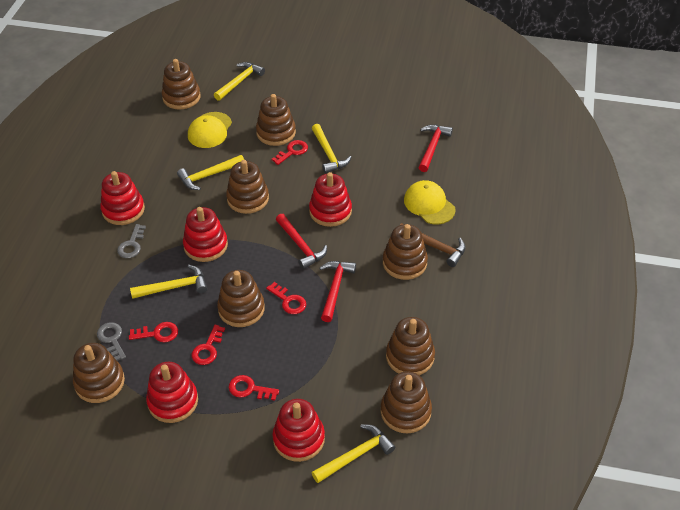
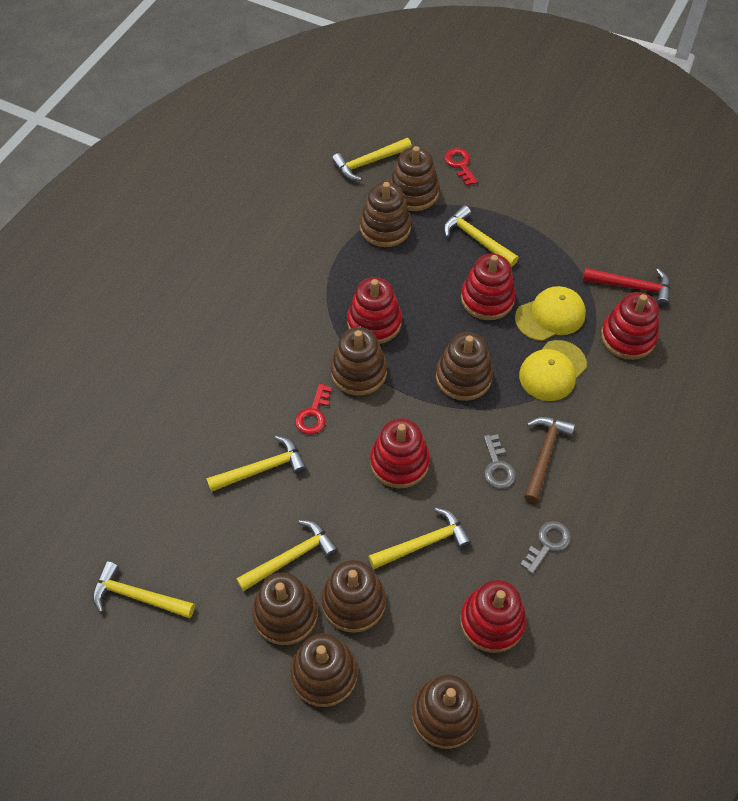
red hammer: 3 -> 1
red key: 5 -> 2
yellow hammer: 5 -> 6

